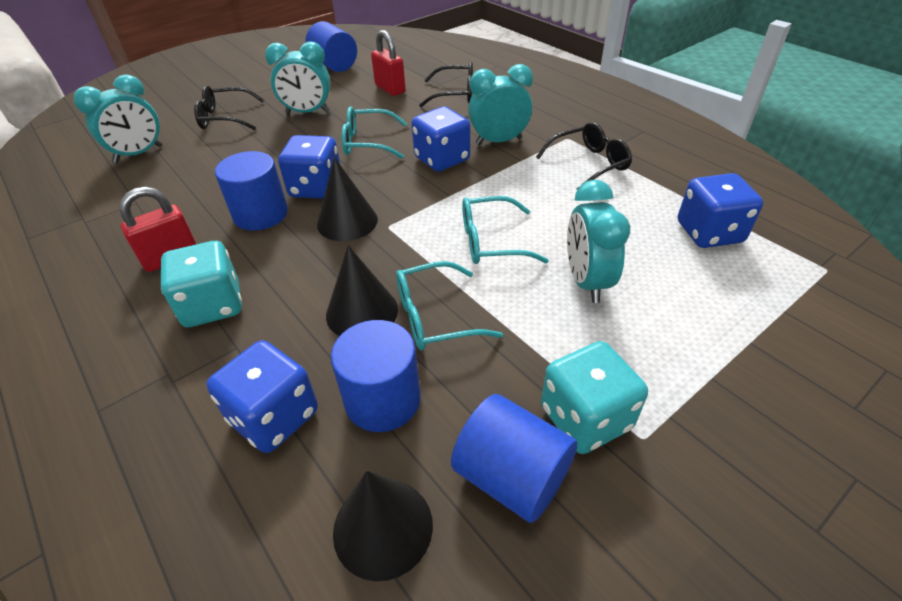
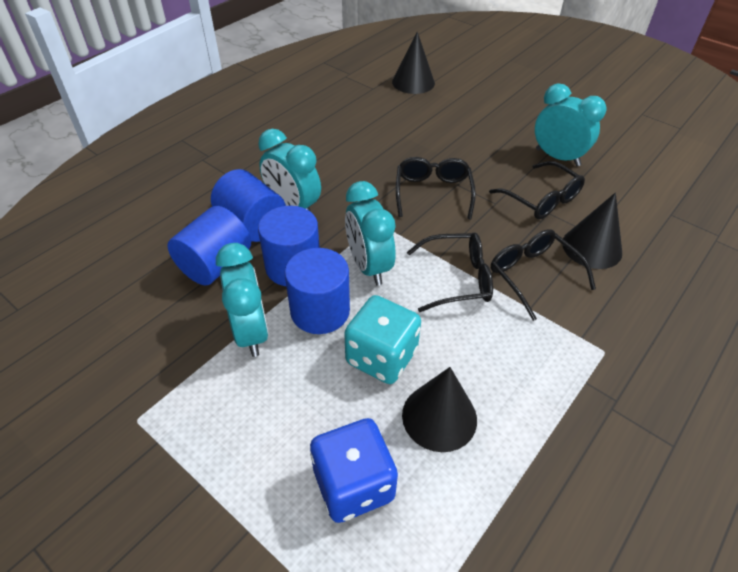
black glasses: 3 -> 4
blue dice: 4 -> 1
red padlock: 2 -> 0
turquoise dice: 2 -> 1
turquoise glasses: 3 -> 0

